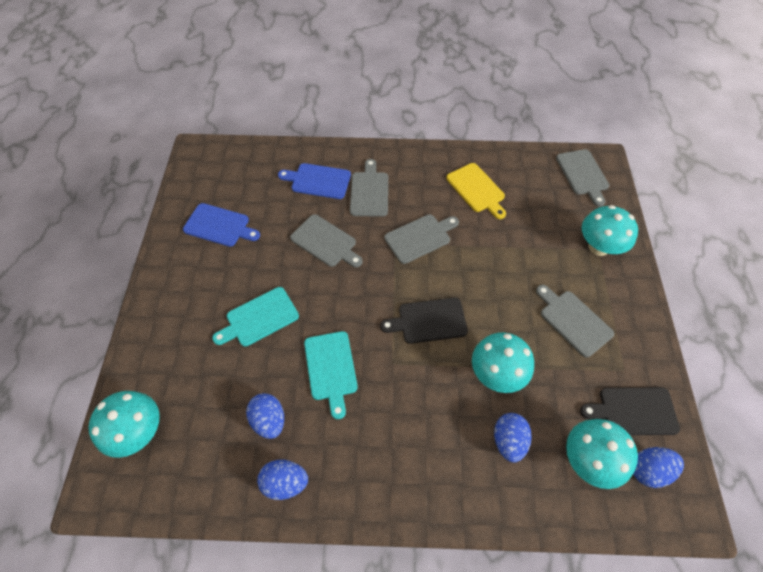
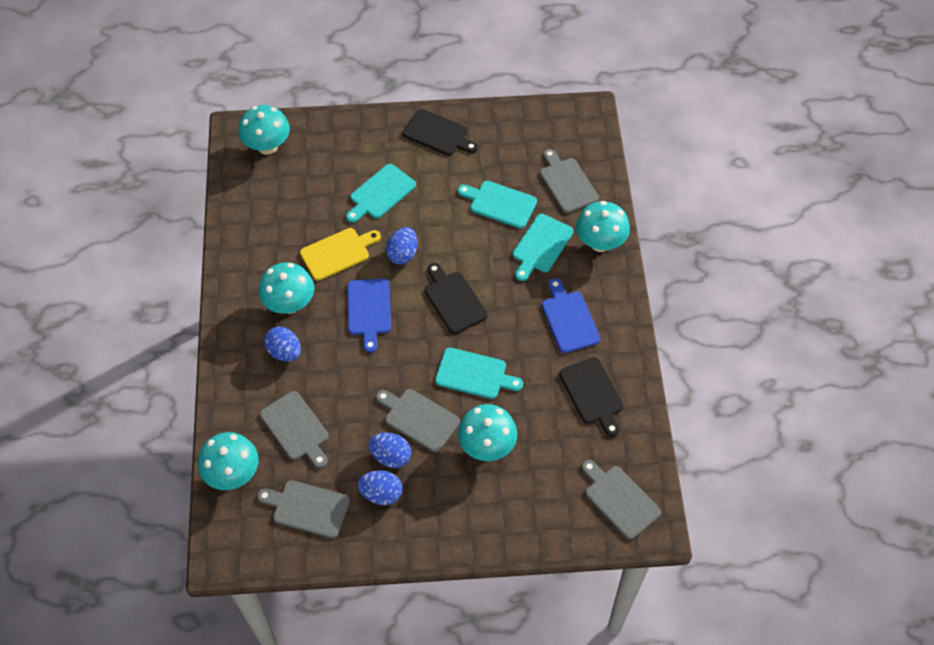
black cutting board: 2 -> 3
turquoise cutting board: 2 -> 4
turquoise mushroom: 4 -> 5

